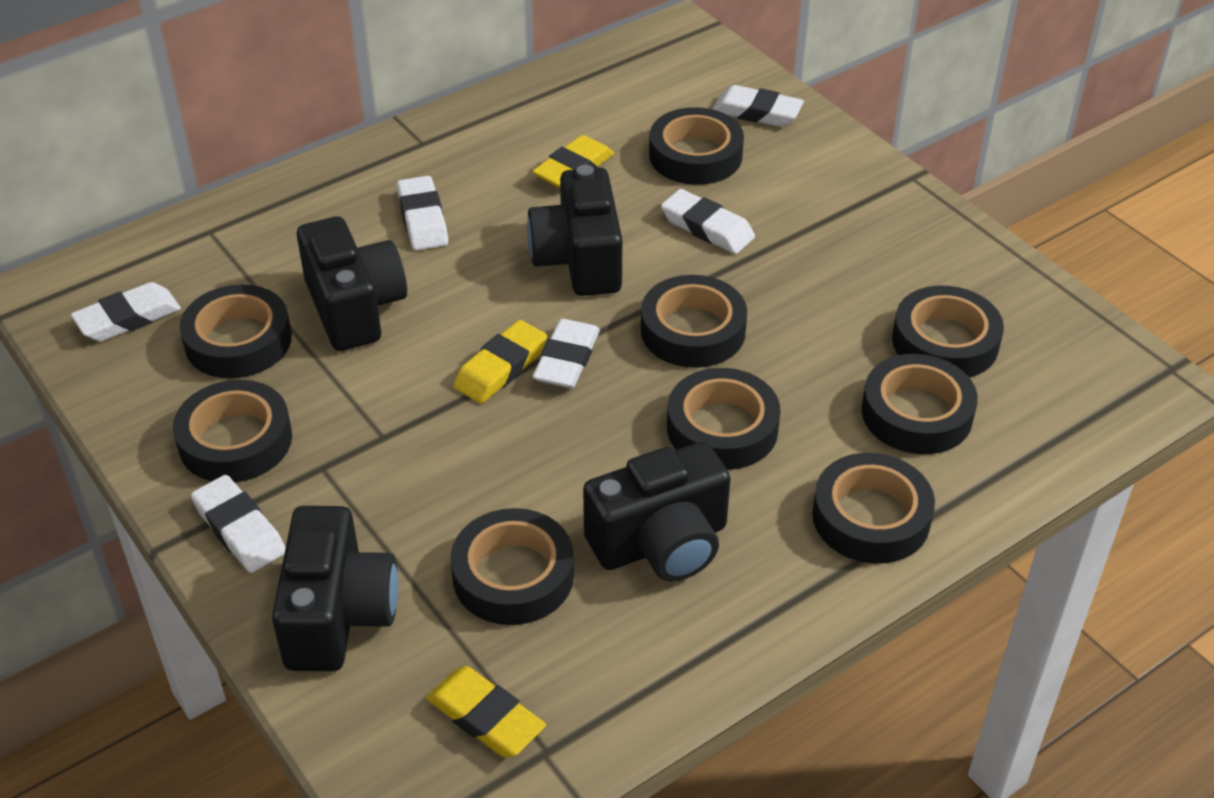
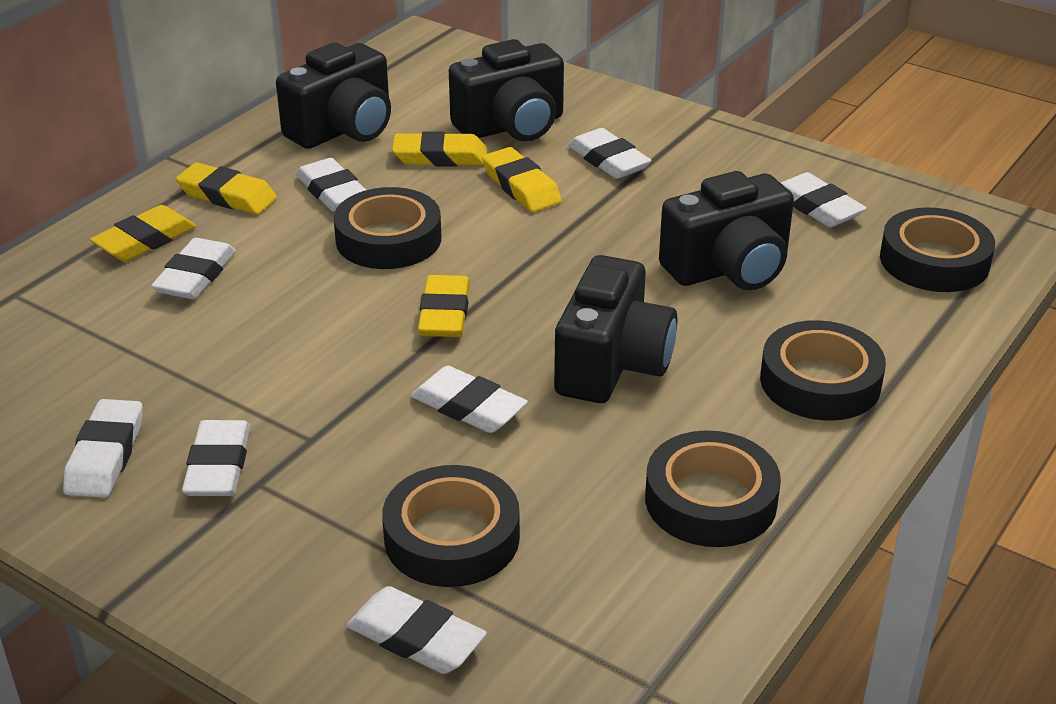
black tape: 9 -> 5
white eraser: 6 -> 8
yellow eraser: 3 -> 5

